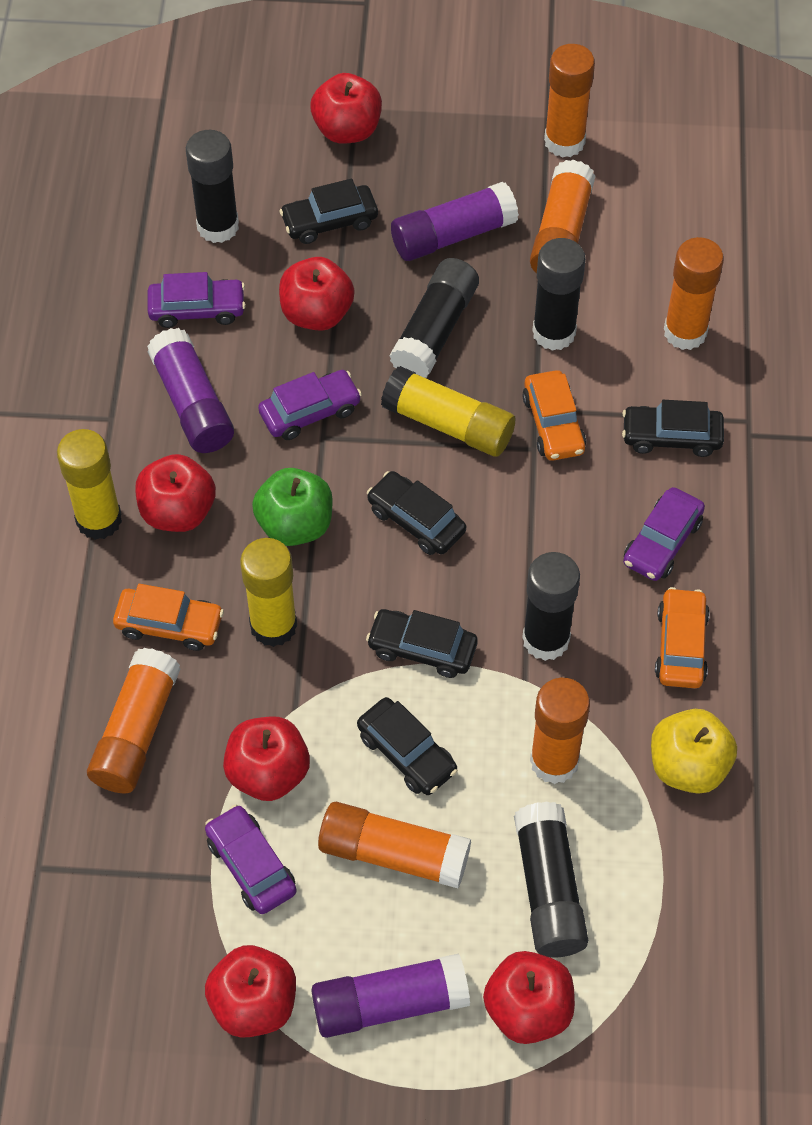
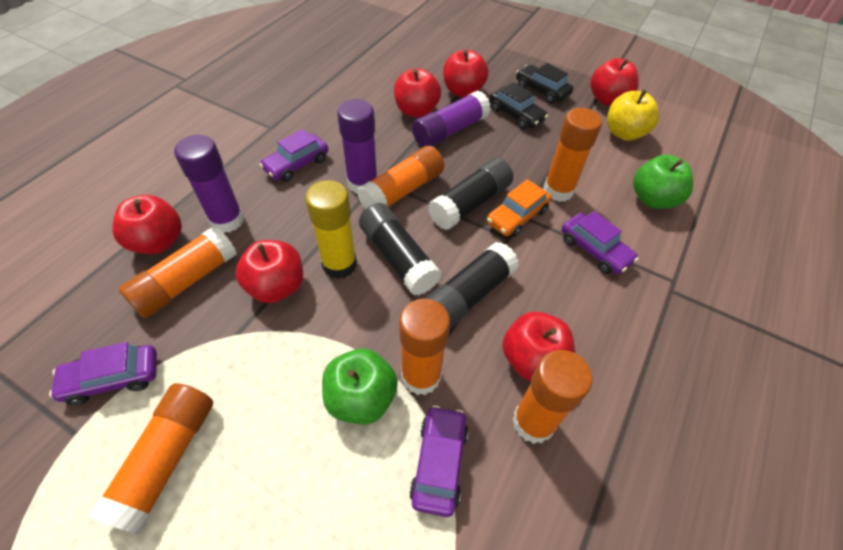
black car: 5 -> 2
black glue stick: 5 -> 3
green apple: 1 -> 2
orange car: 3 -> 1
yellow glue stick: 3 -> 1

